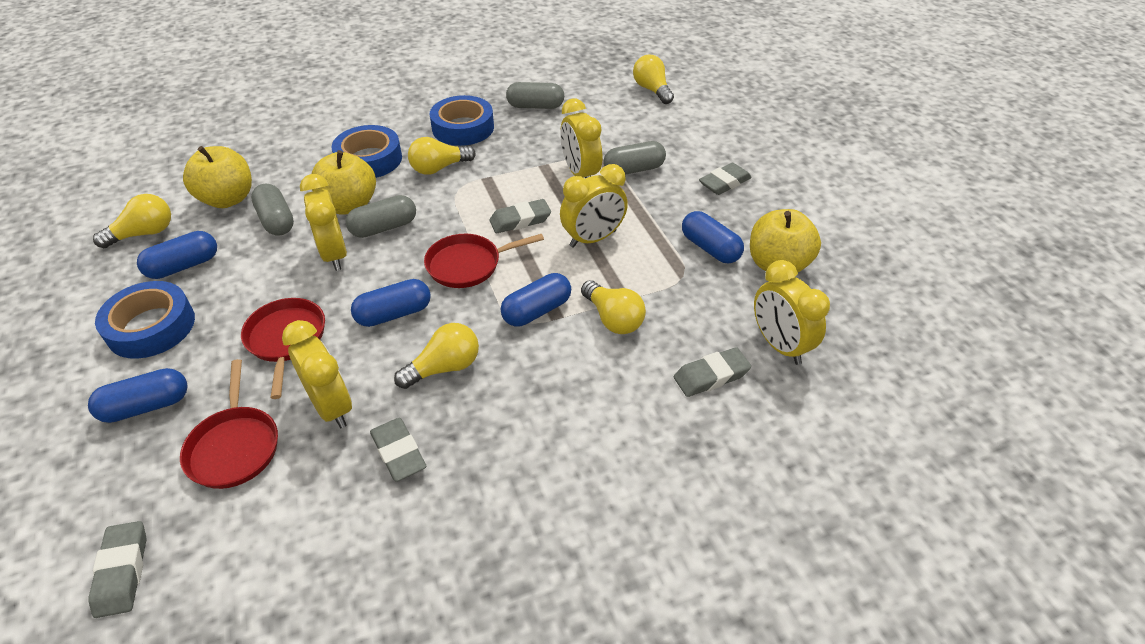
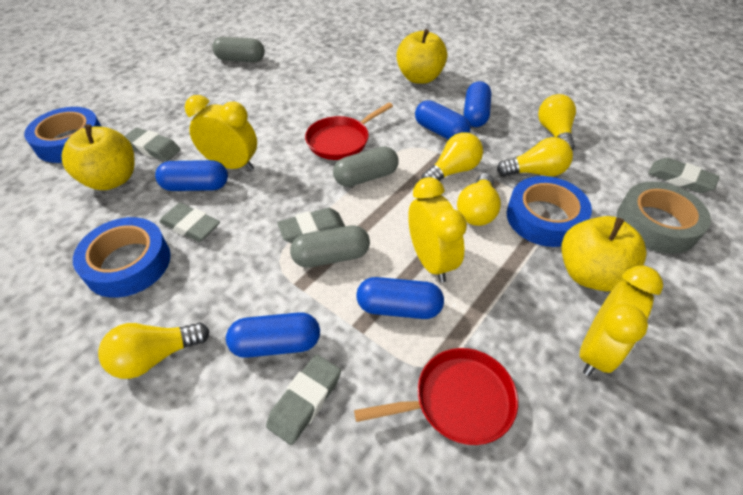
grey capsule: 4 -> 3
grey tape: 0 -> 1
red pan: 3 -> 2
yellow clock: 5 -> 3

